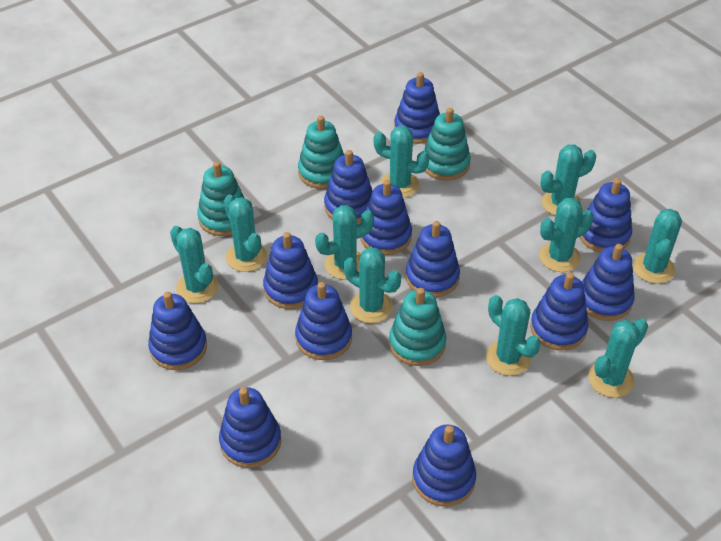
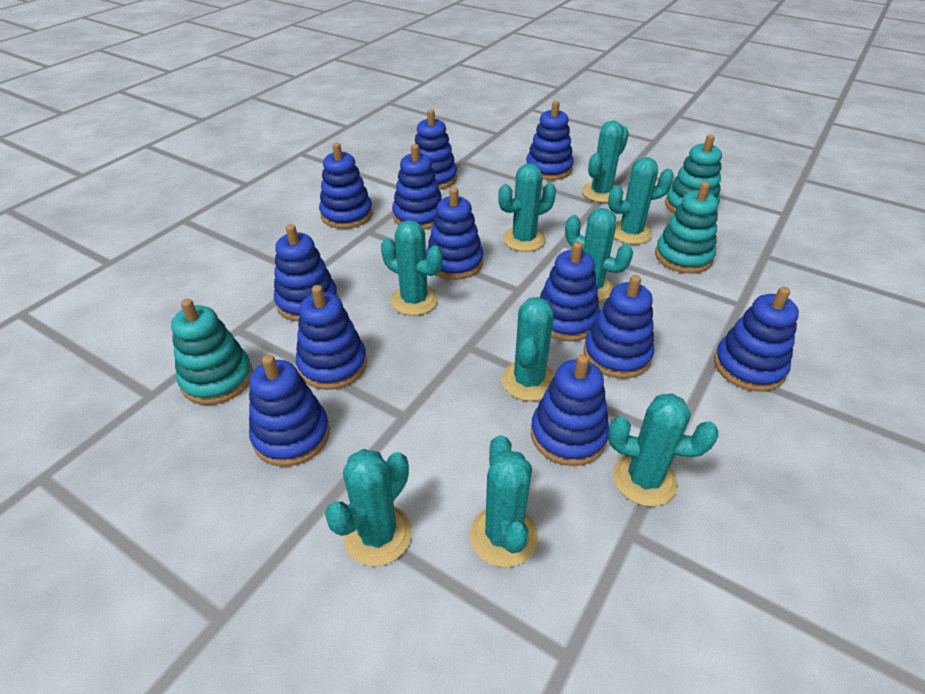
turquoise cactus: 10 -> 9
turquoise stacking toy: 4 -> 3

